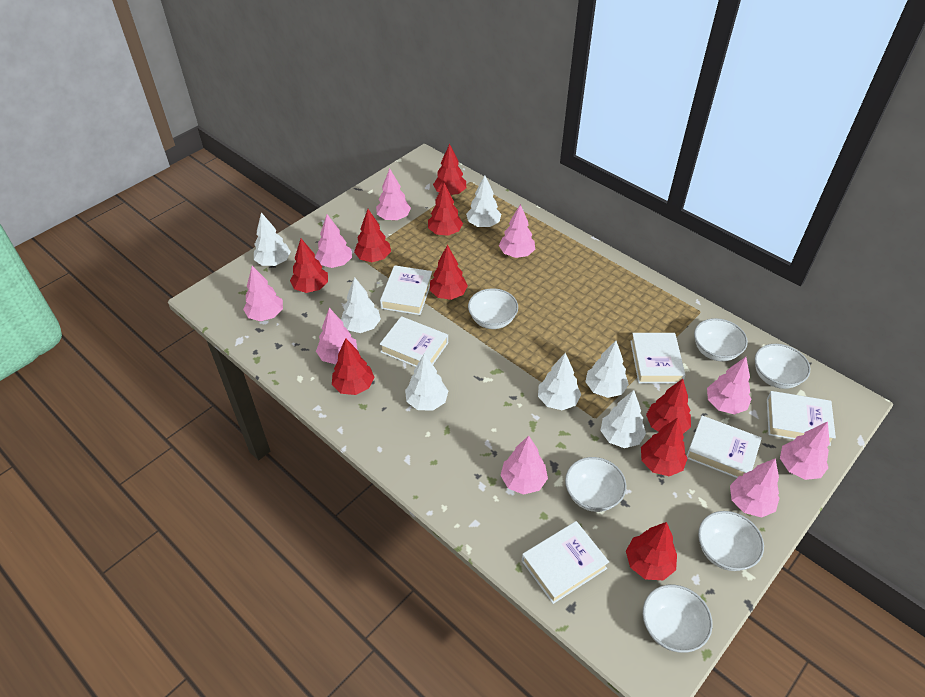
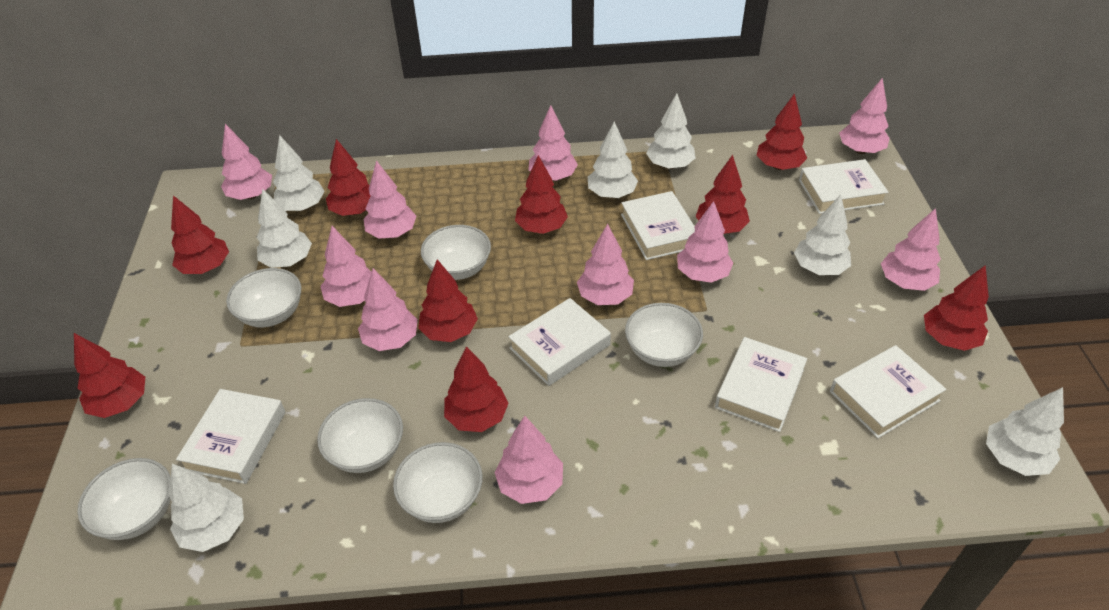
pink tree: 9 -> 10

